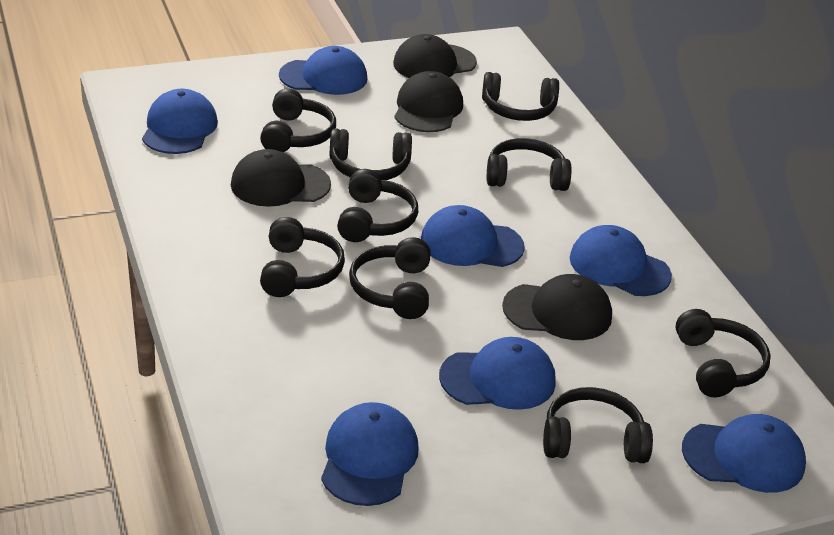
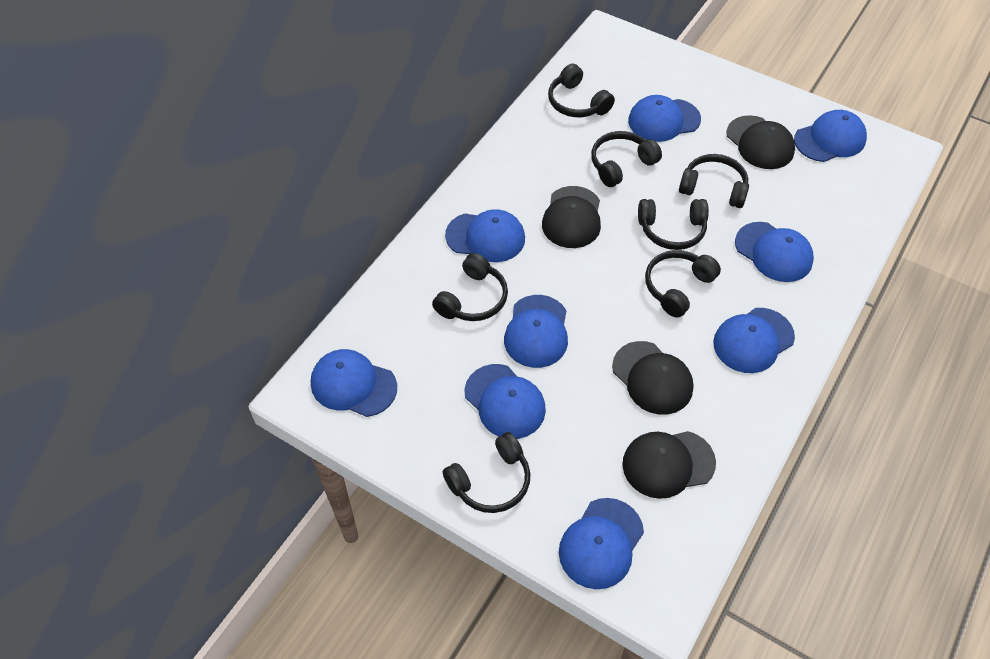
black headphones: 9 -> 7
blue cap: 7 -> 9

